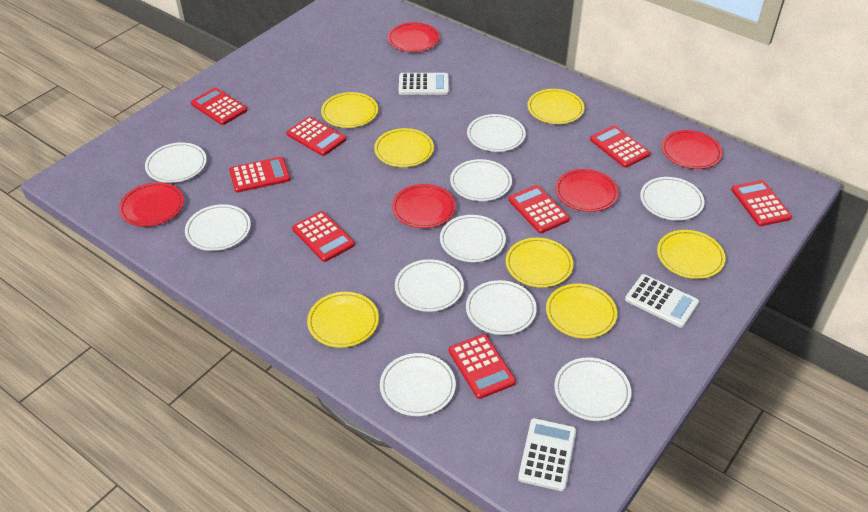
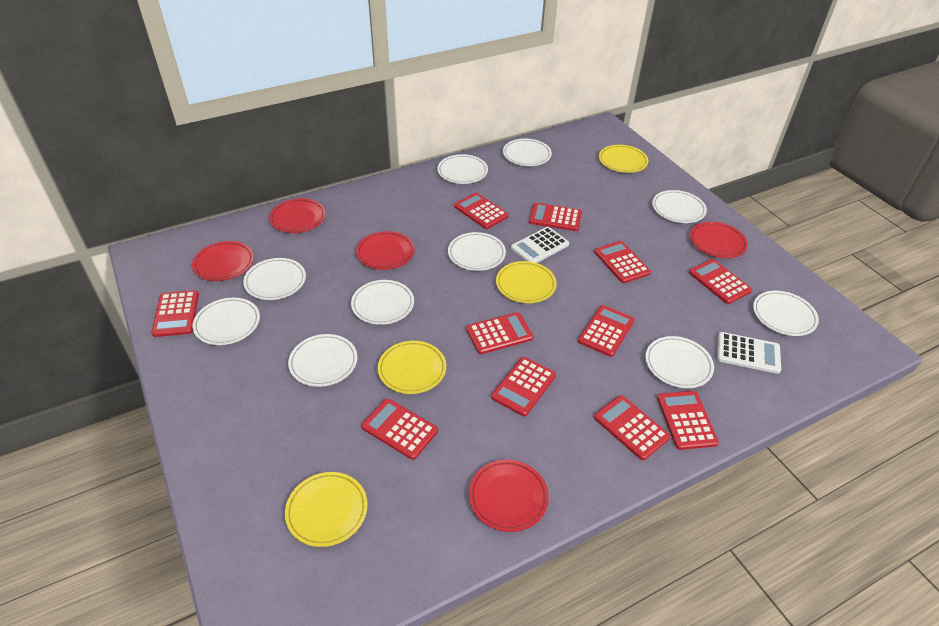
red calculator: 8 -> 11
white calculator: 3 -> 2
yellow plate: 7 -> 4

